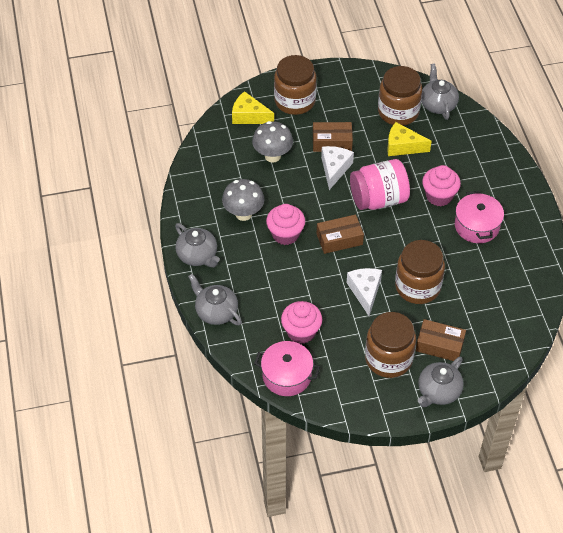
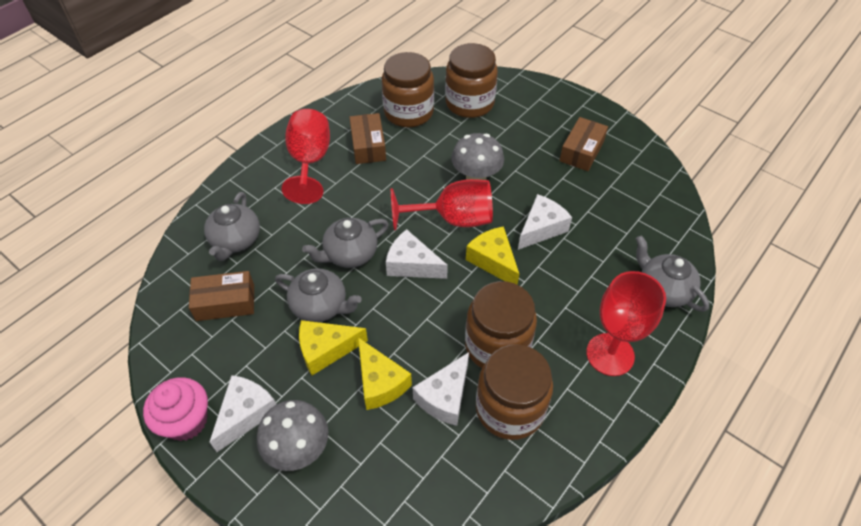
pink cupcake: 3 -> 1
pink jar: 1 -> 0
pink pot: 2 -> 0
red goblet: 0 -> 3
white cheese: 2 -> 4
yellow cheese: 2 -> 3

